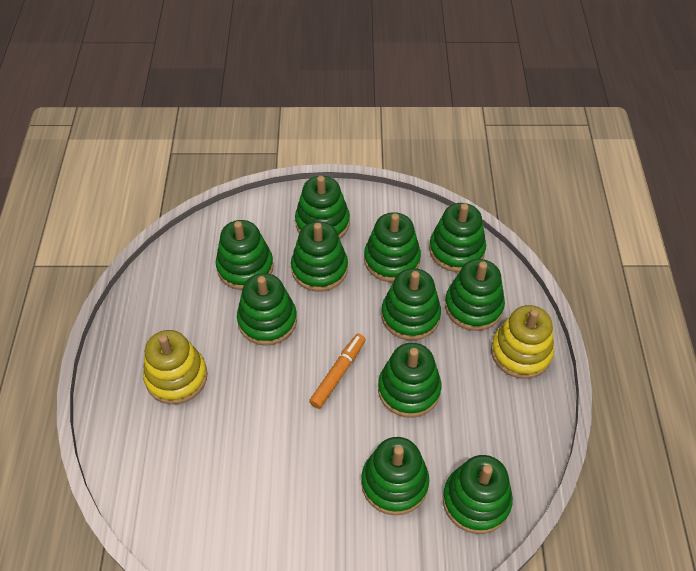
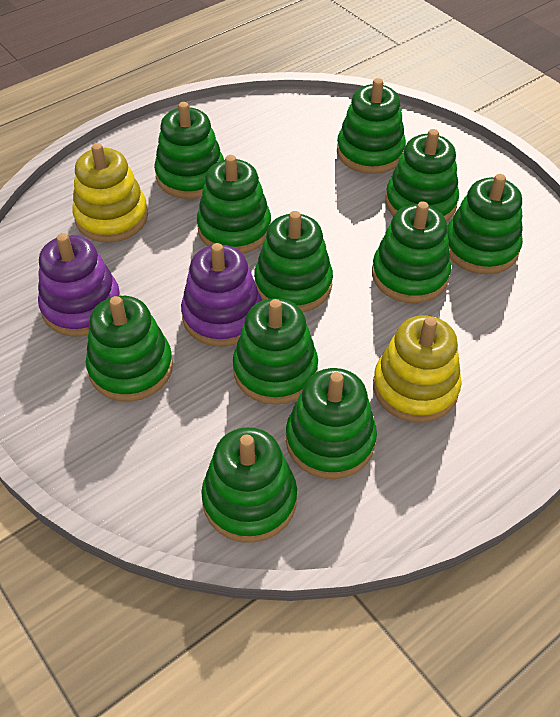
orange marker: 1 -> 0
purple stacking toy: 0 -> 2

